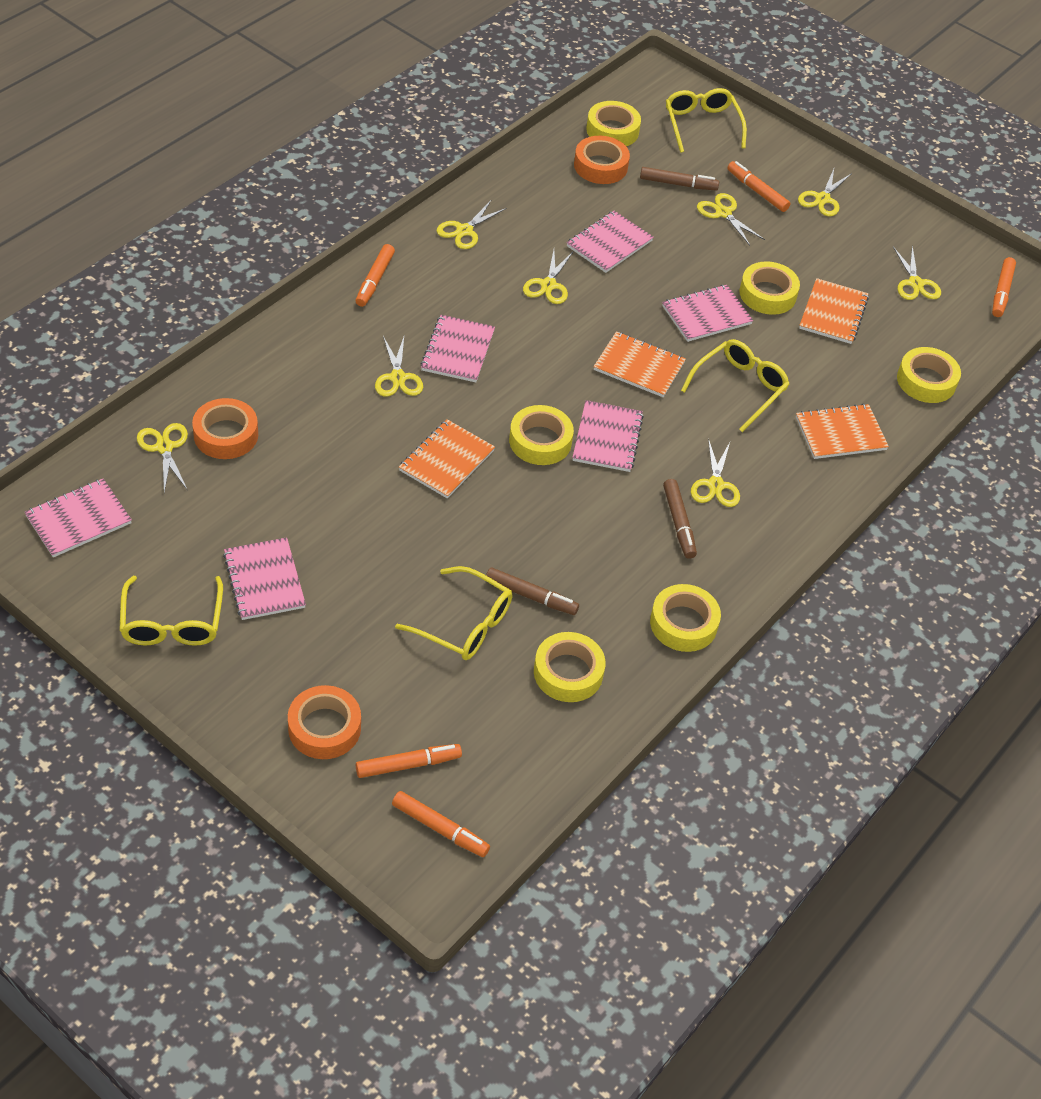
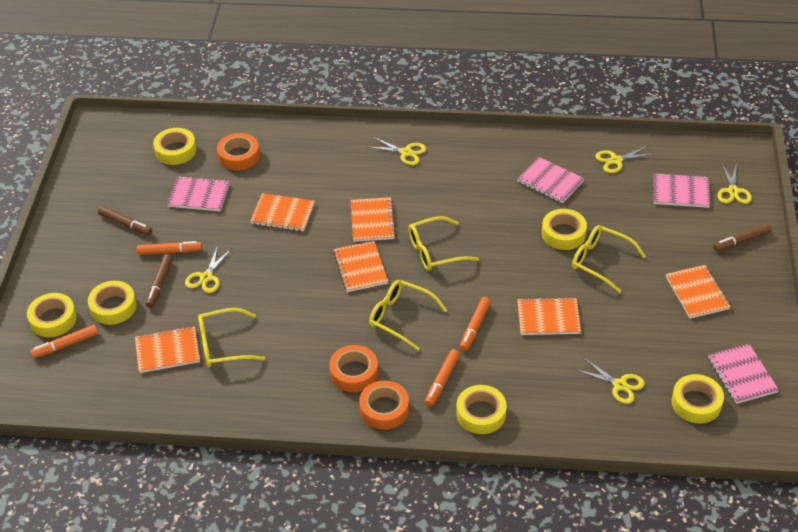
orange marker: 5 -> 4
orange notebook: 4 -> 6
pink notebook: 6 -> 4
yellow scissors: 8 -> 5

